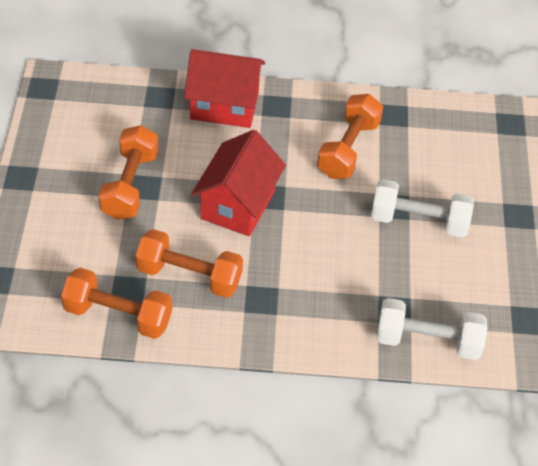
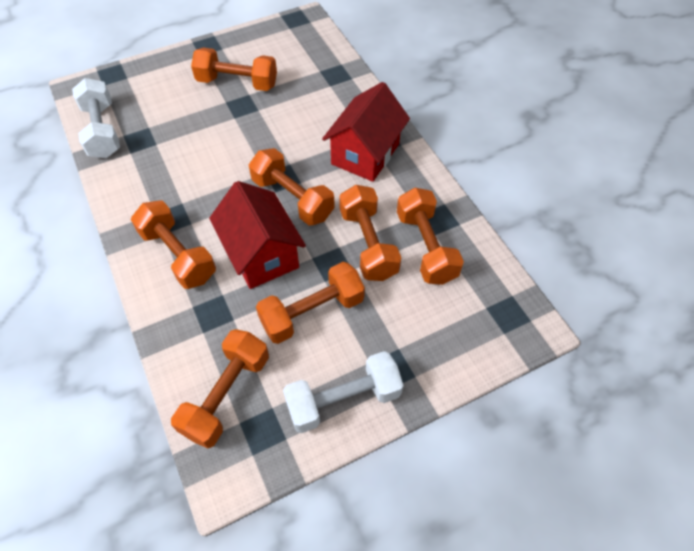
orange dumbbell: 4 -> 7

